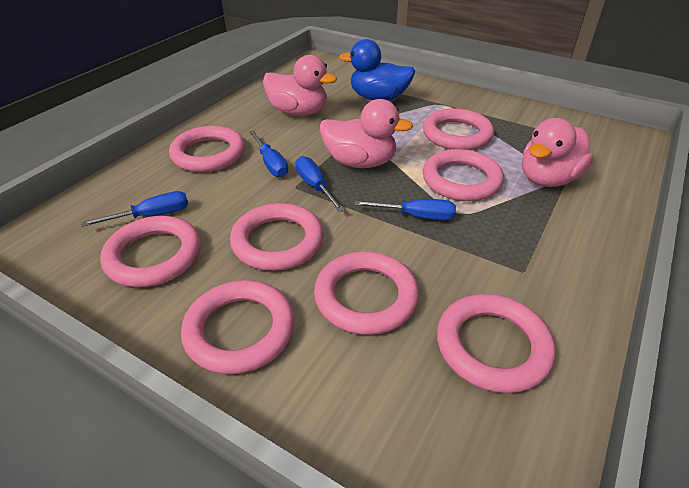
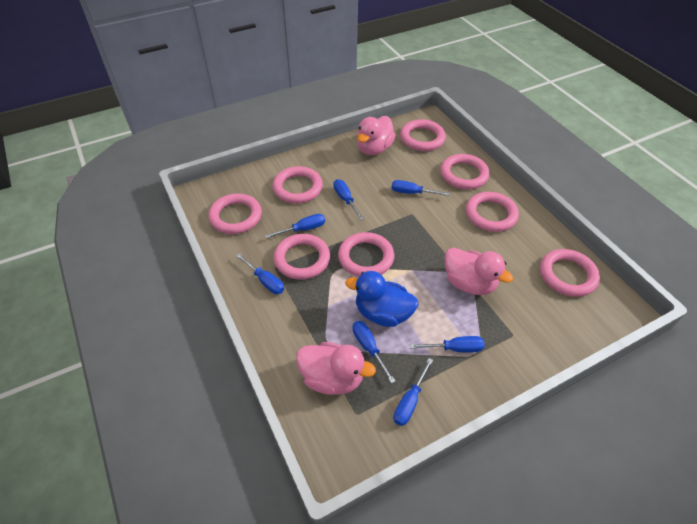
blue screwdriver: 4 -> 7

